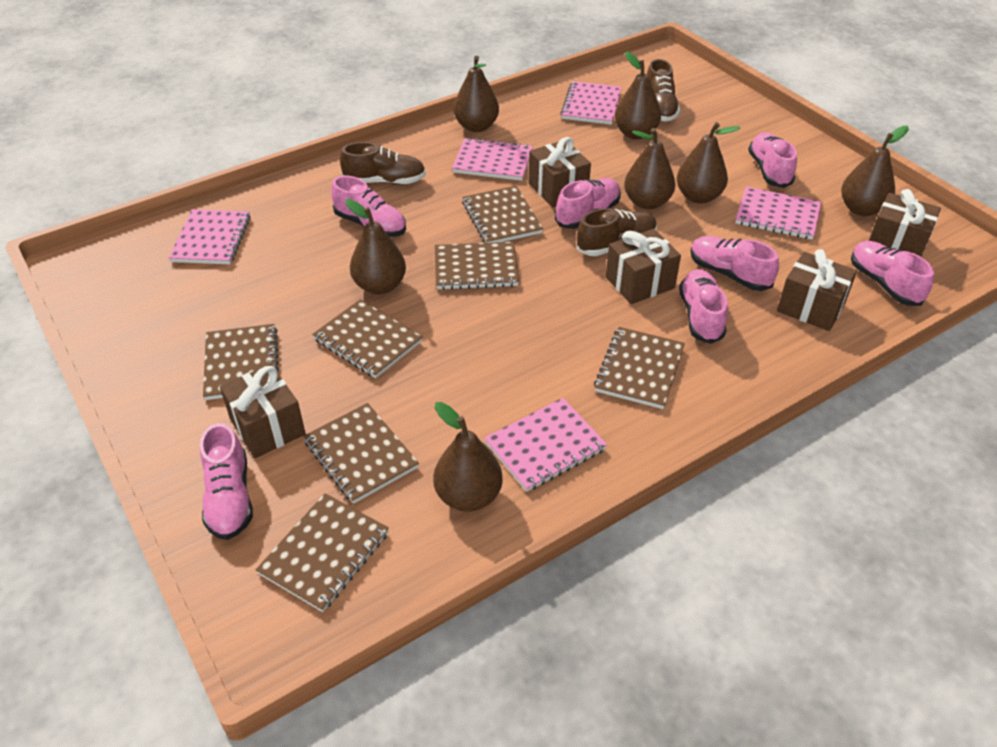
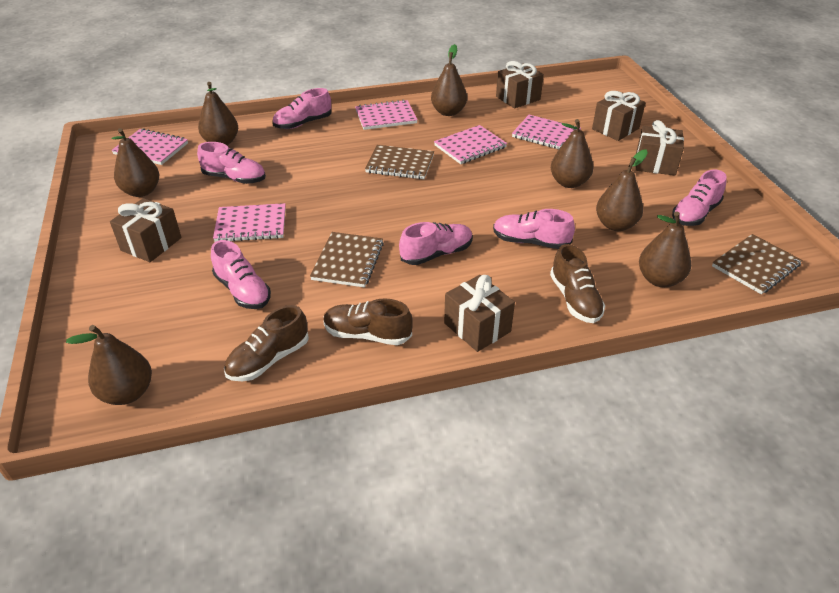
brown notebook: 7 -> 3
pink shoe: 7 -> 6

